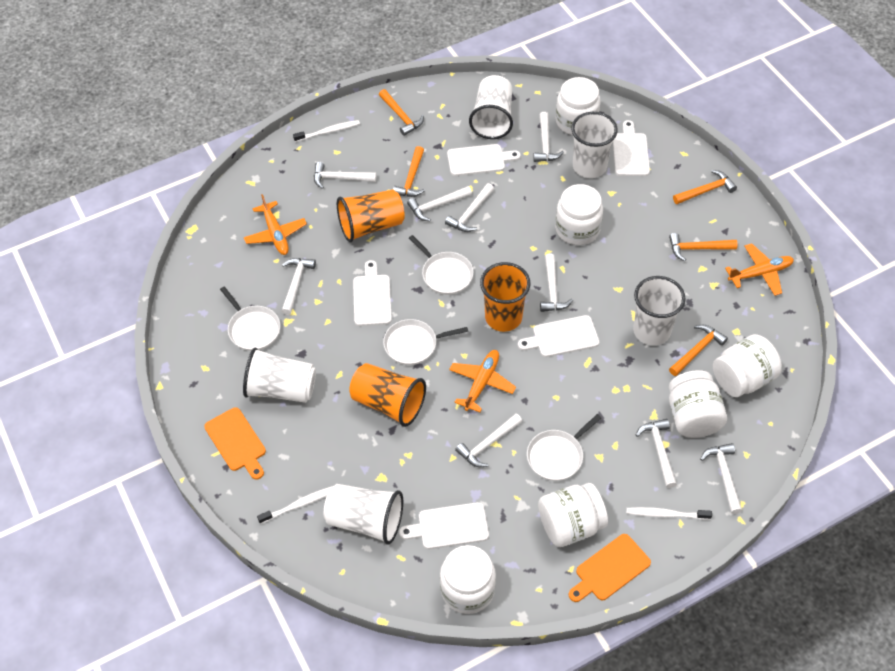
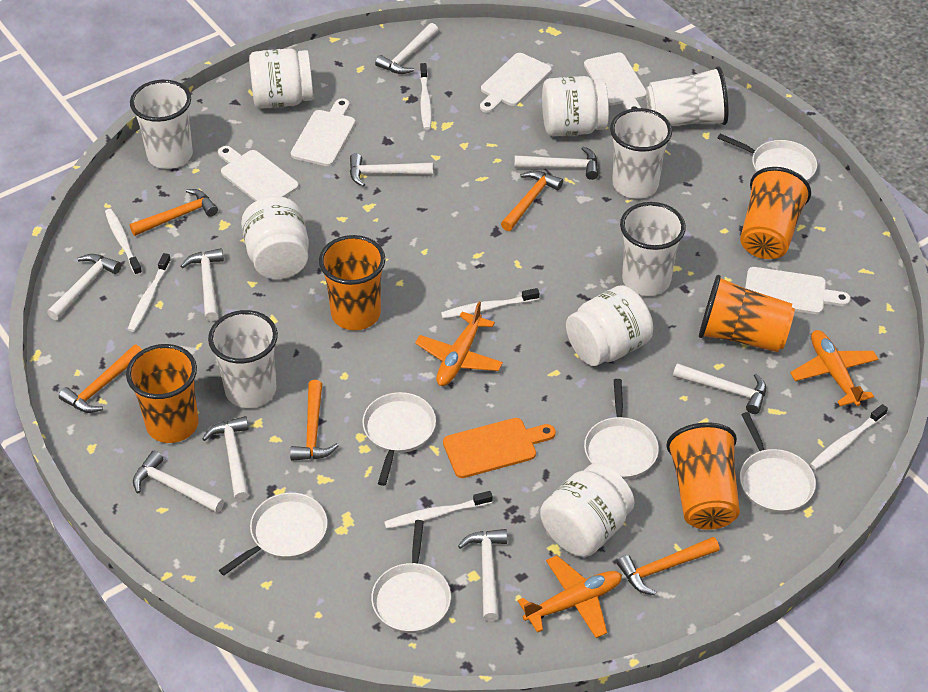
orange cup: 3 -> 5
orange cutting board: 2 -> 1
white jar: 6 -> 5
white pan: 4 -> 6
white toothbrush: 3 -> 6

